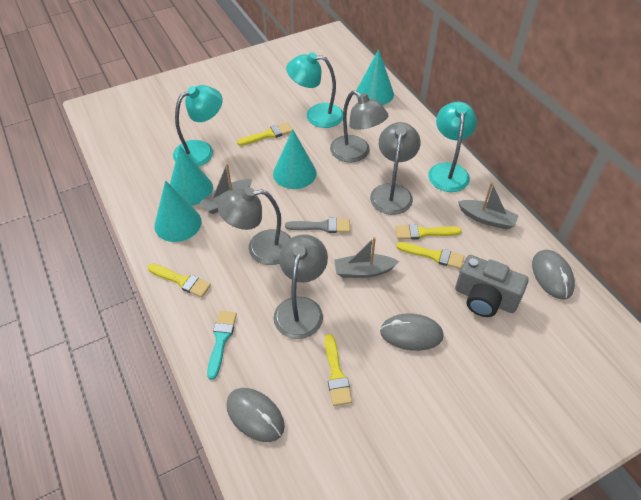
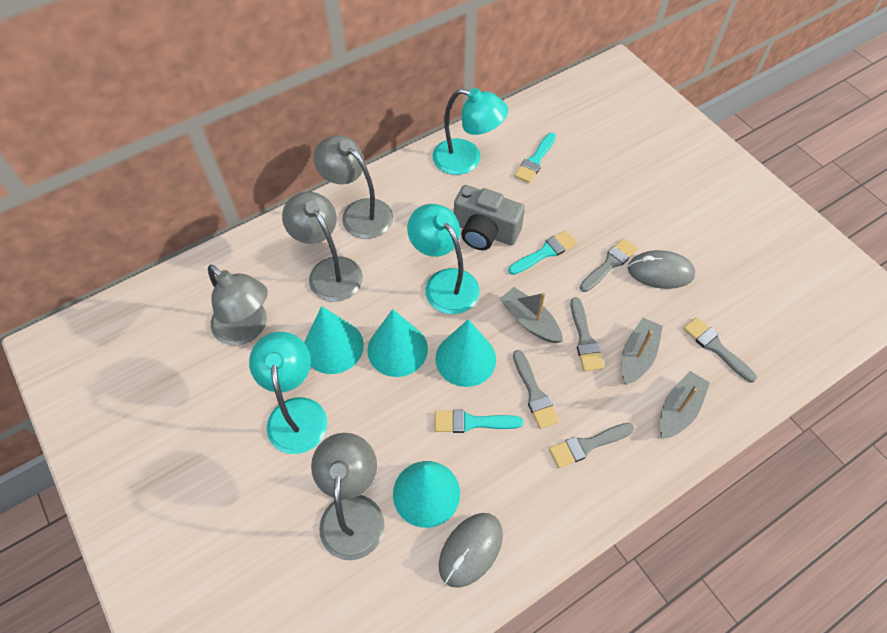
grey brush: 1 -> 5
grey mouse: 3 -> 2
turquoise brush: 1 -> 3
yellow brush: 5 -> 0

